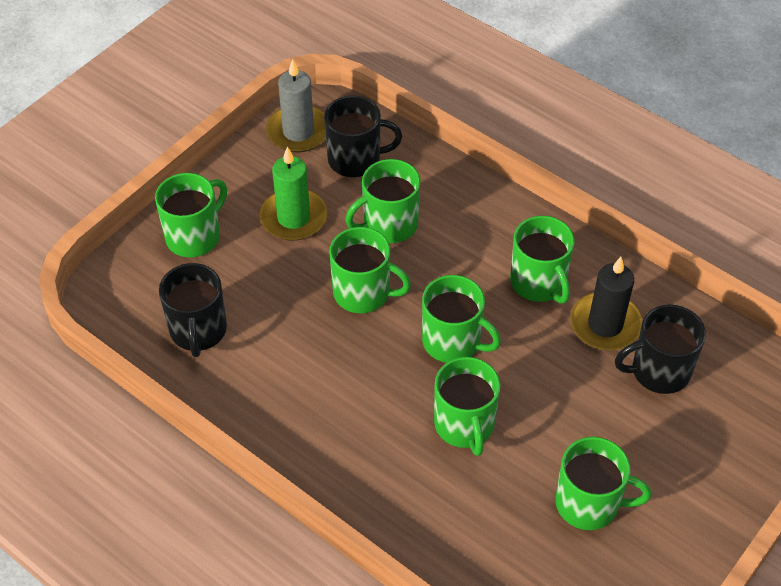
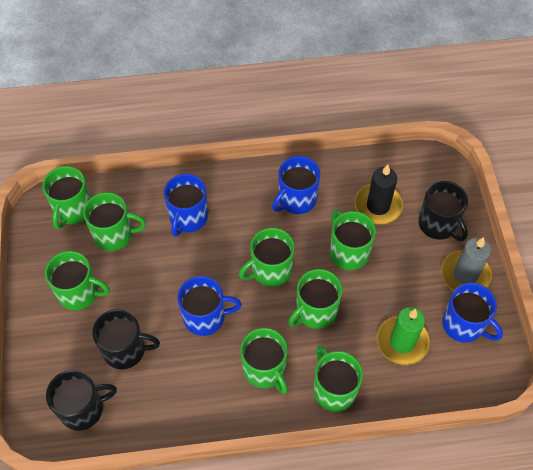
blue mug: 0 -> 4
green mug: 7 -> 8

